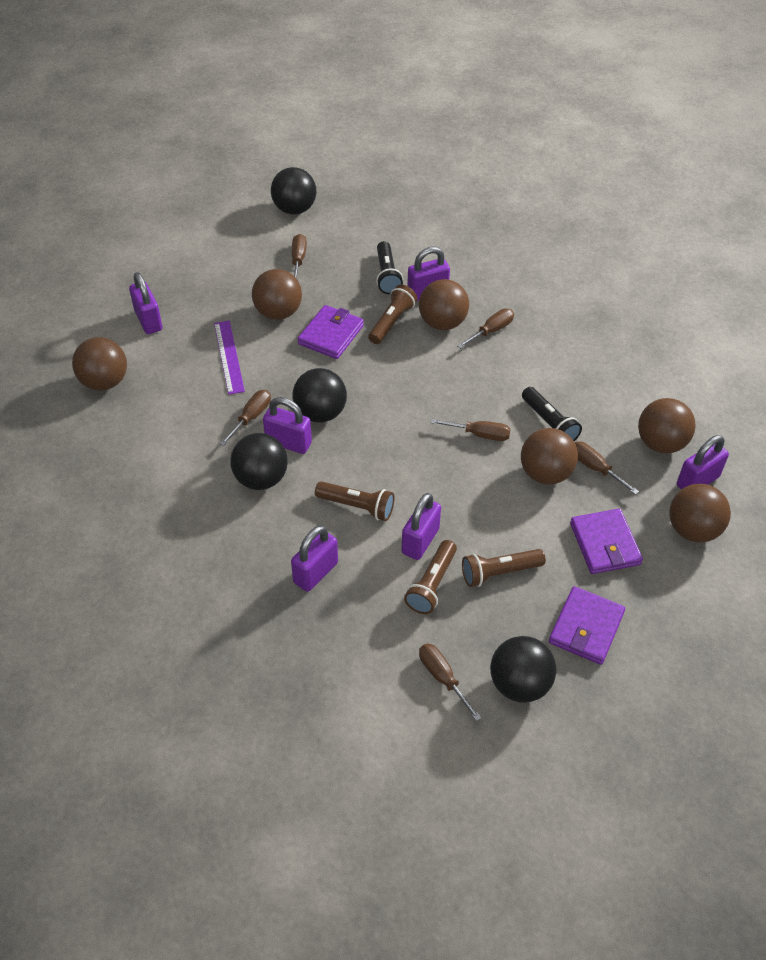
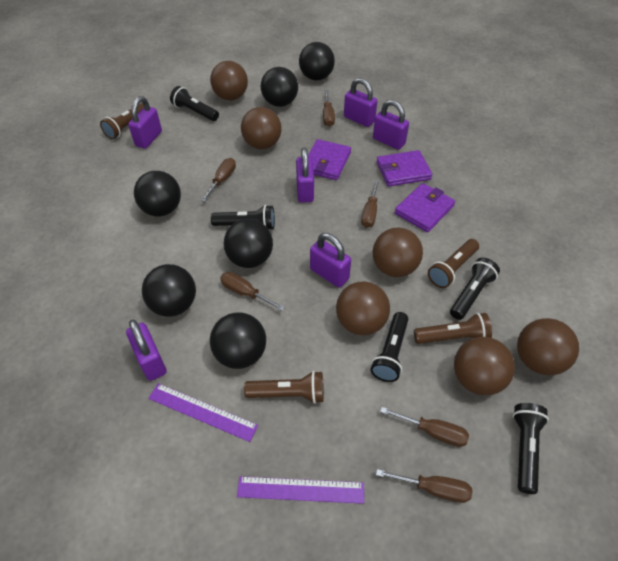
black ball: 4 -> 6
black flashlight: 2 -> 5
purple ruler: 1 -> 2

